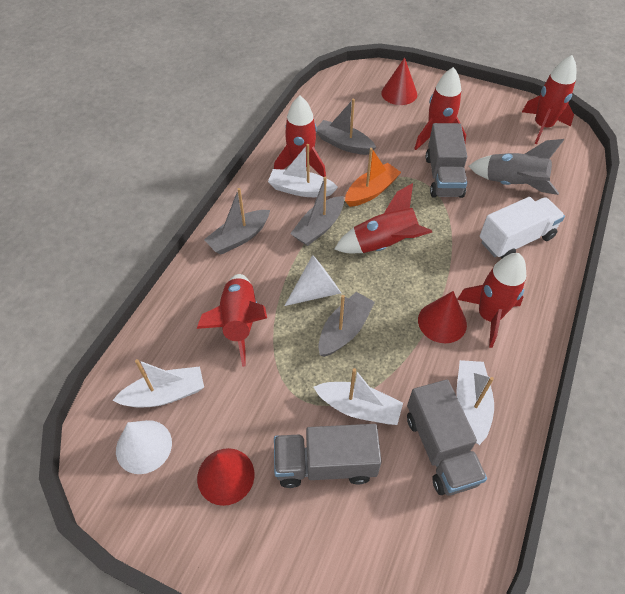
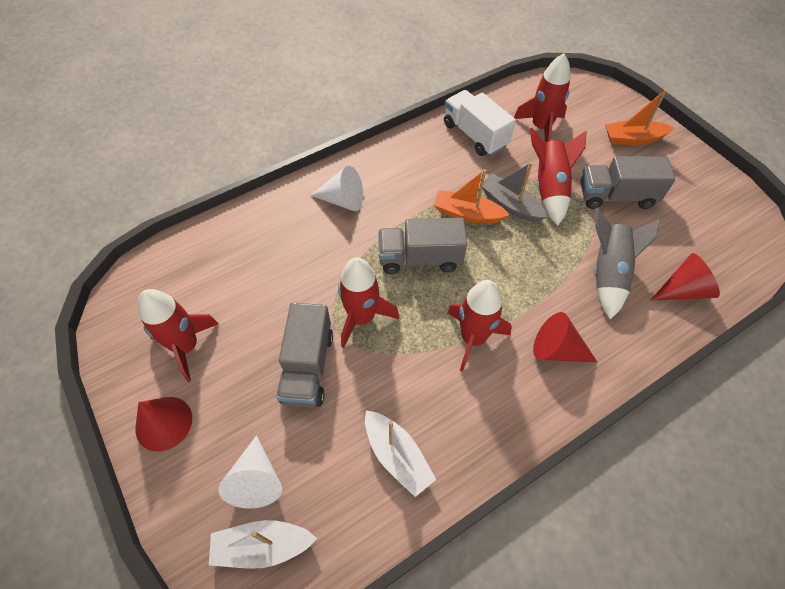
grey boat: 4 -> 1
orange boat: 1 -> 2
red rocket: 6 -> 5
white boat: 4 -> 2

